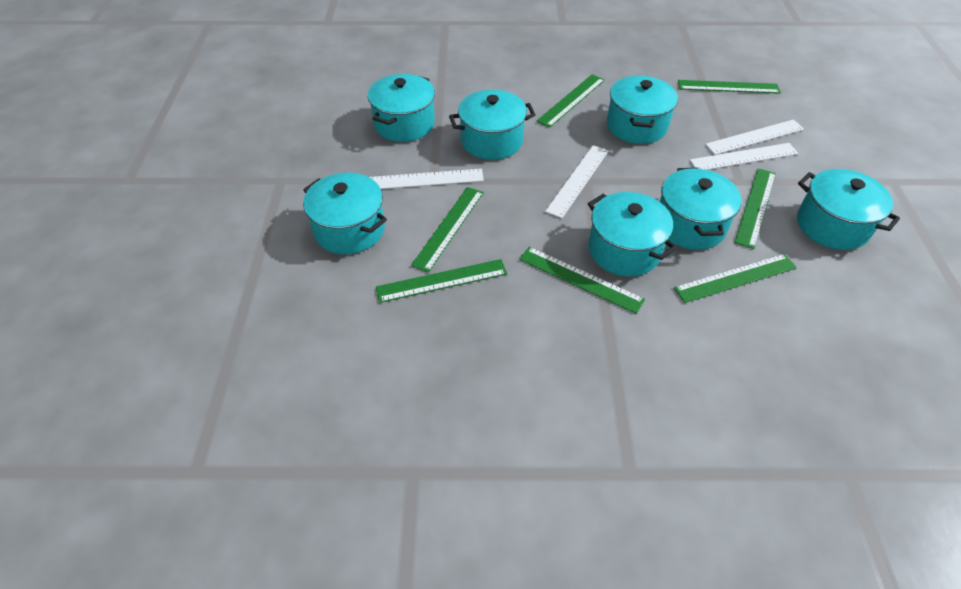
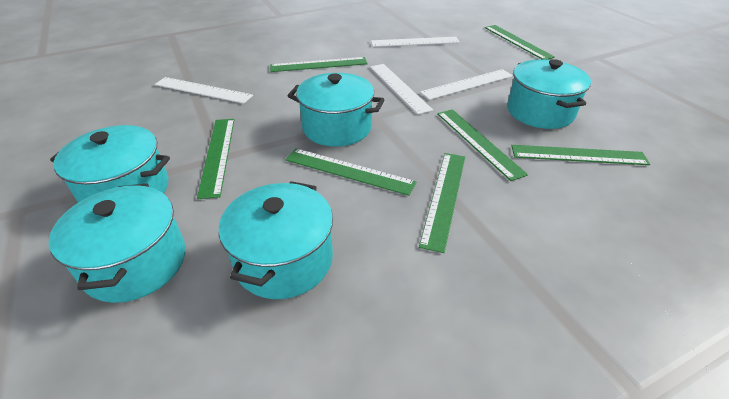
turquoise pot: 7 -> 5

